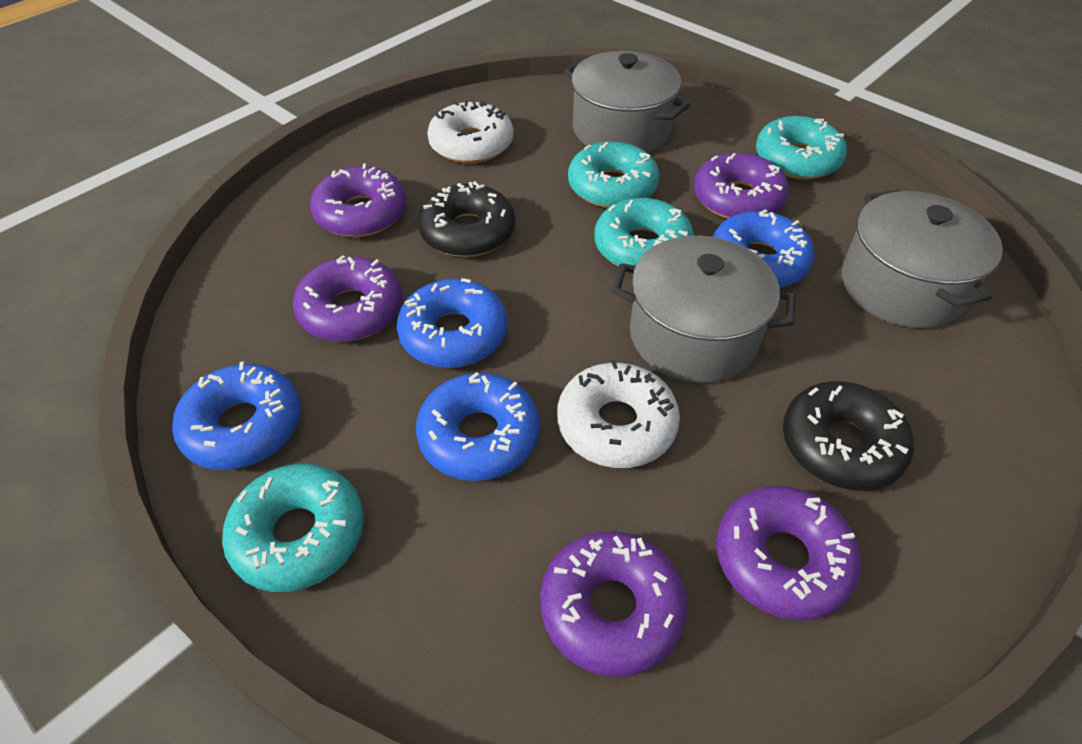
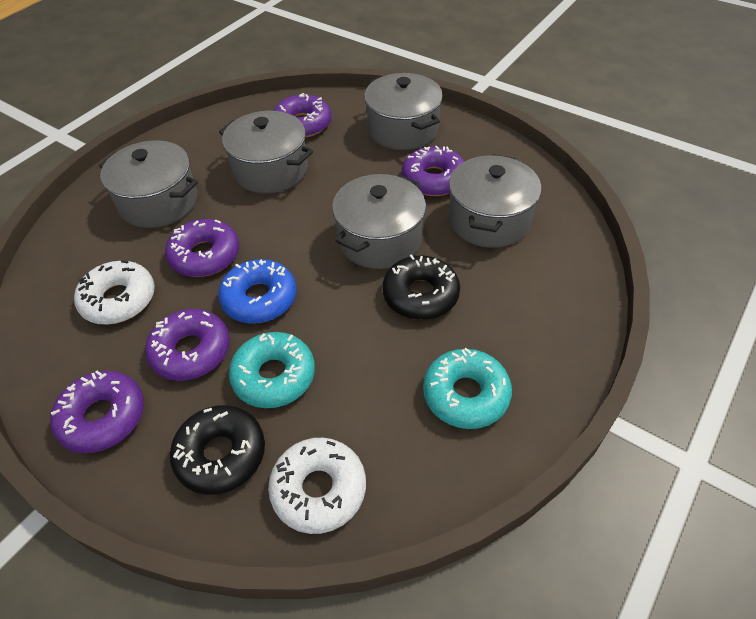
blue donut: 4 -> 1
grey pot: 3 -> 5
turquoise donut: 4 -> 2

